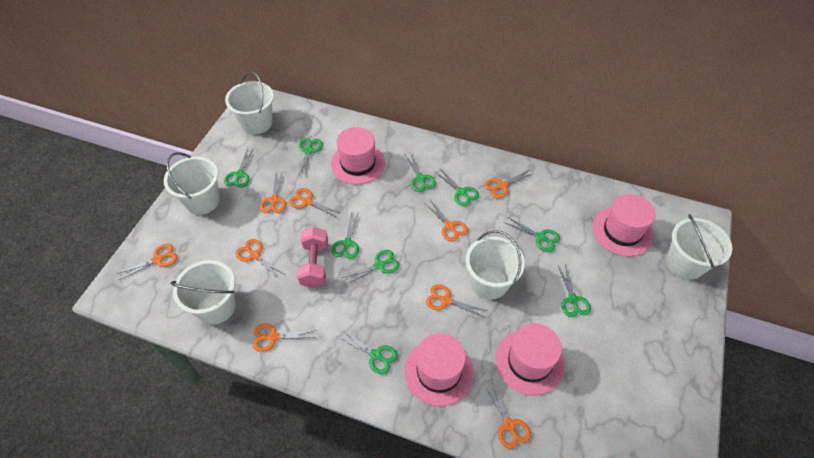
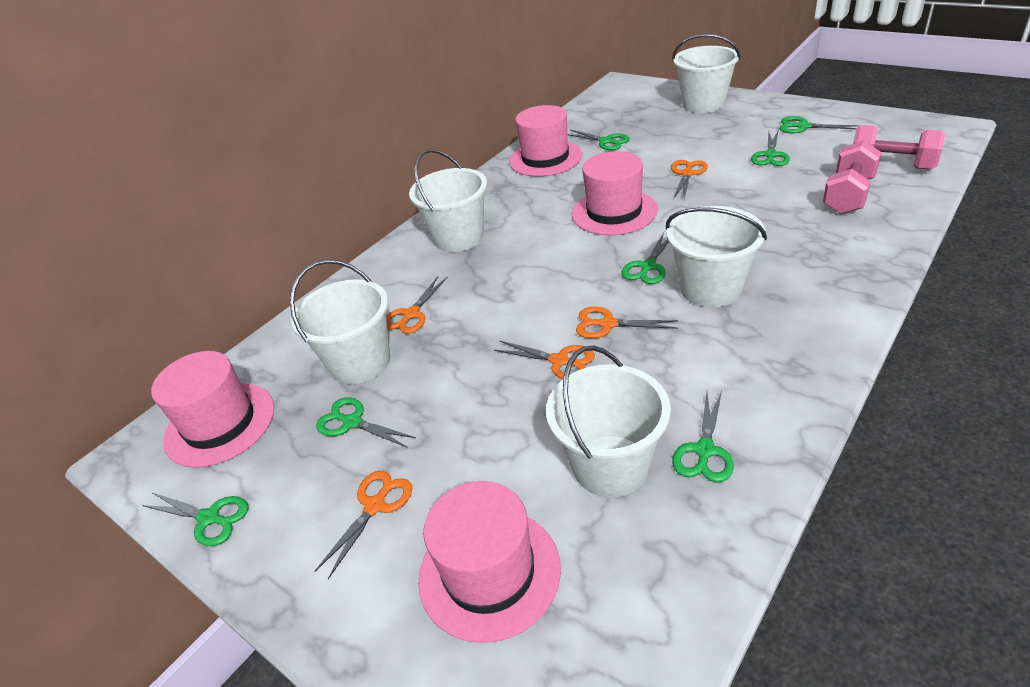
green scissors: 9 -> 7
orange scissors: 9 -> 5
pink dumbbell: 1 -> 2

